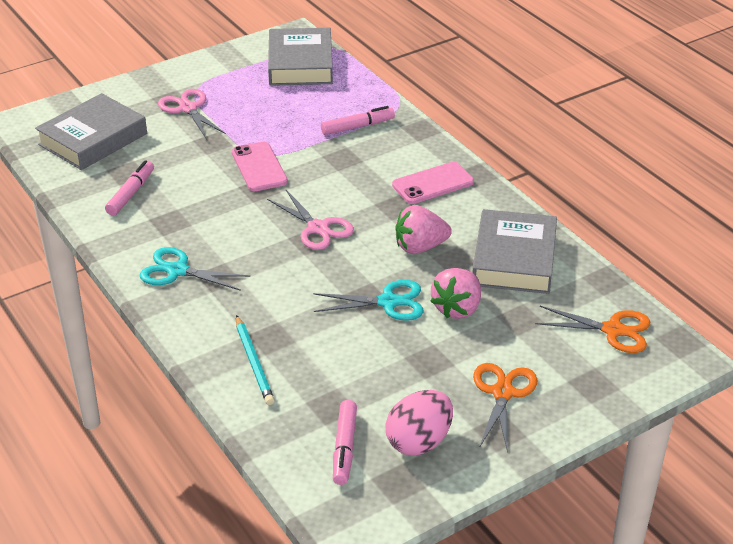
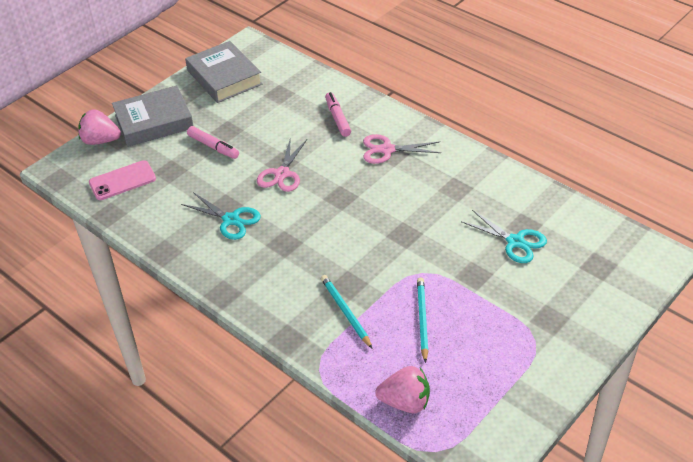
grey book: 3 -> 2
orange scissors: 2 -> 0
pink egg: 1 -> 0
pink marker: 3 -> 2
pink phone: 2 -> 1
turquoise pencil: 1 -> 2

